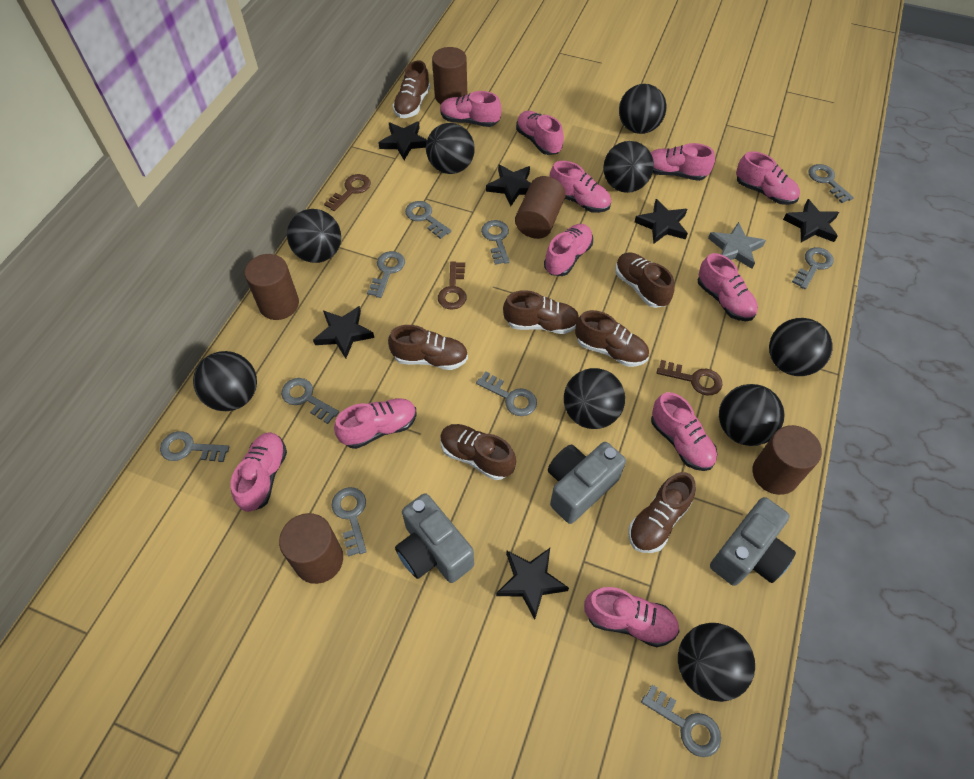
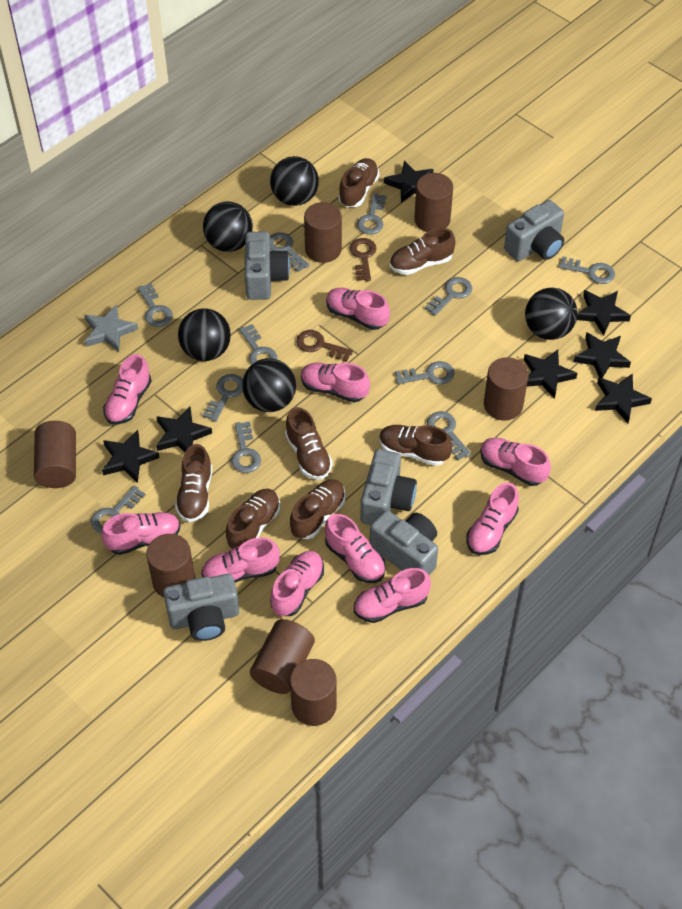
black ball: 9 -> 5
black star: 6 -> 7
brown cylinder: 5 -> 7
brown key: 3 -> 2
grey camera: 3 -> 5
grey key: 10 -> 11
pink shoe: 11 -> 10

